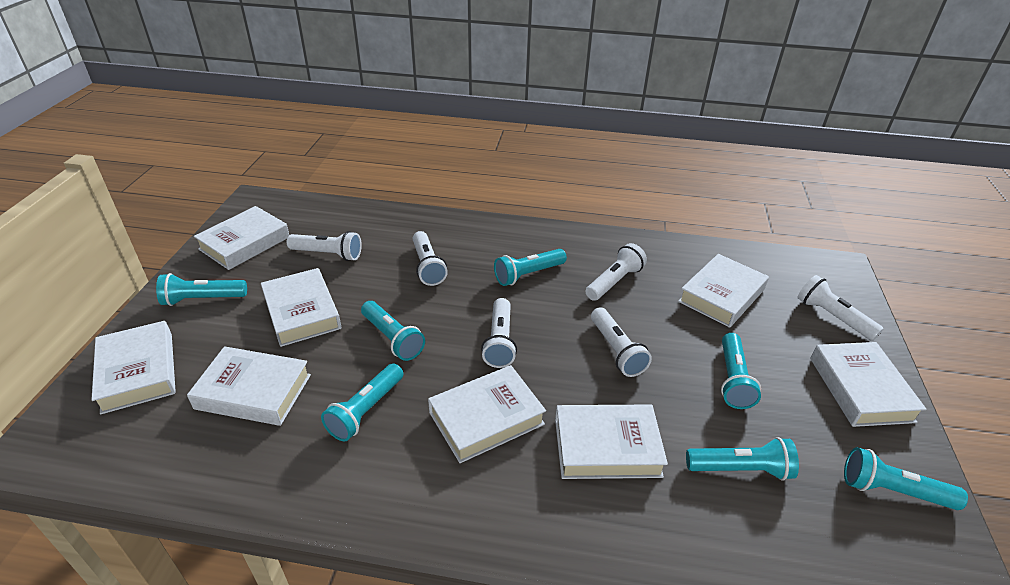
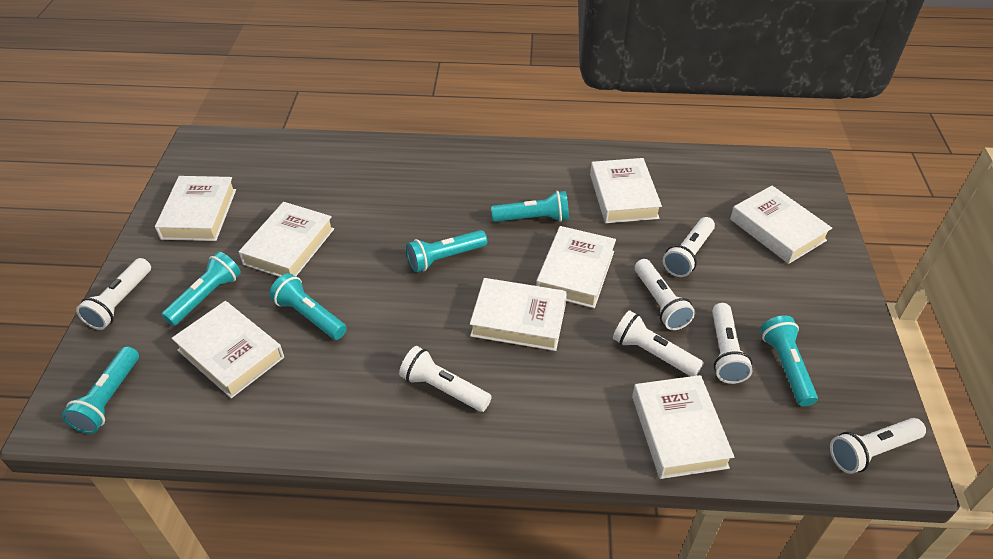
turquoise flashlight: 7 -> 6
white flashlight: 6 -> 7

